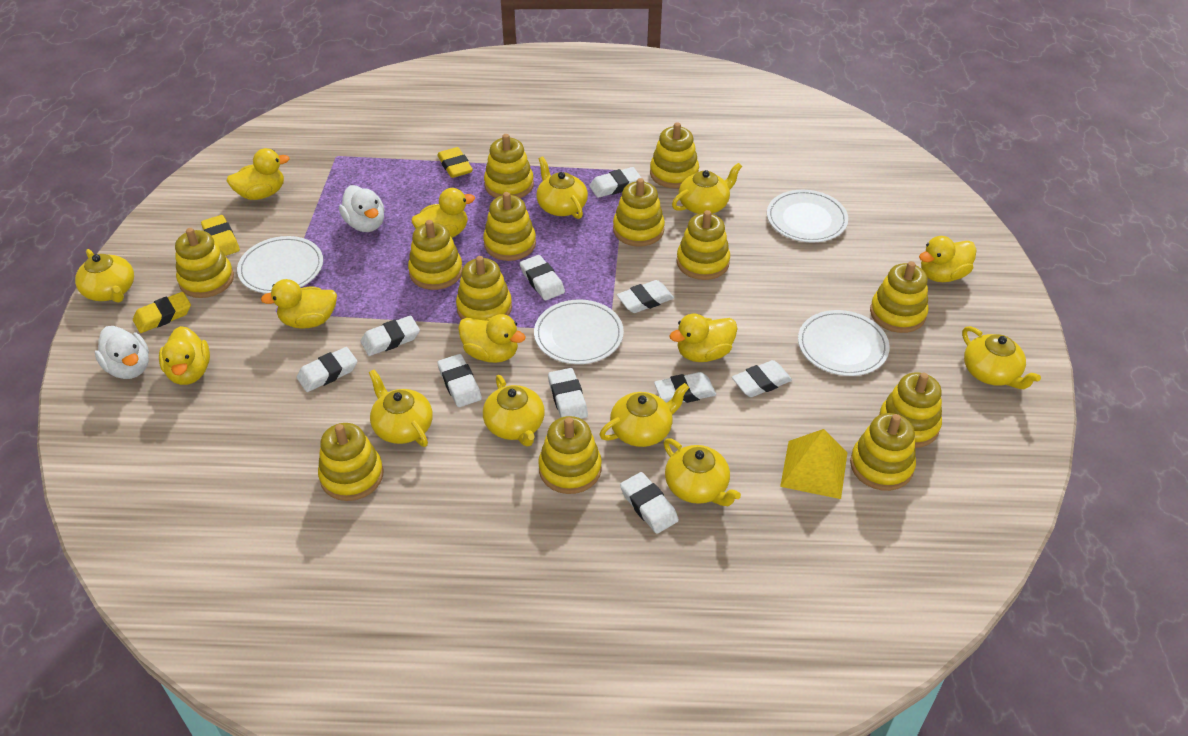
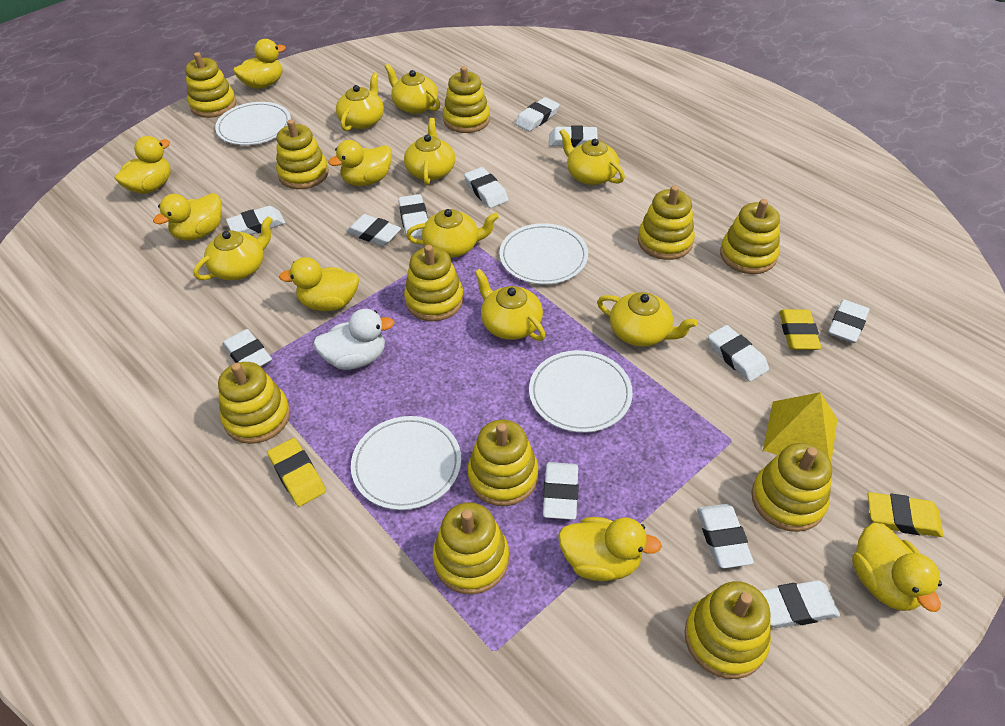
white duck: 2 -> 1
white eraser: 10 -> 12
yellow stacking toy: 13 -> 11

